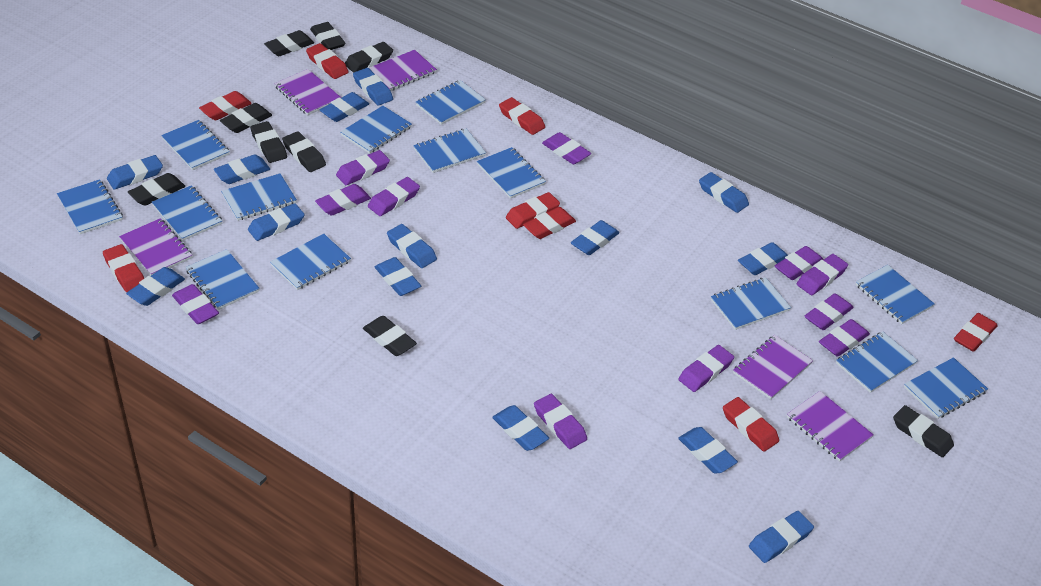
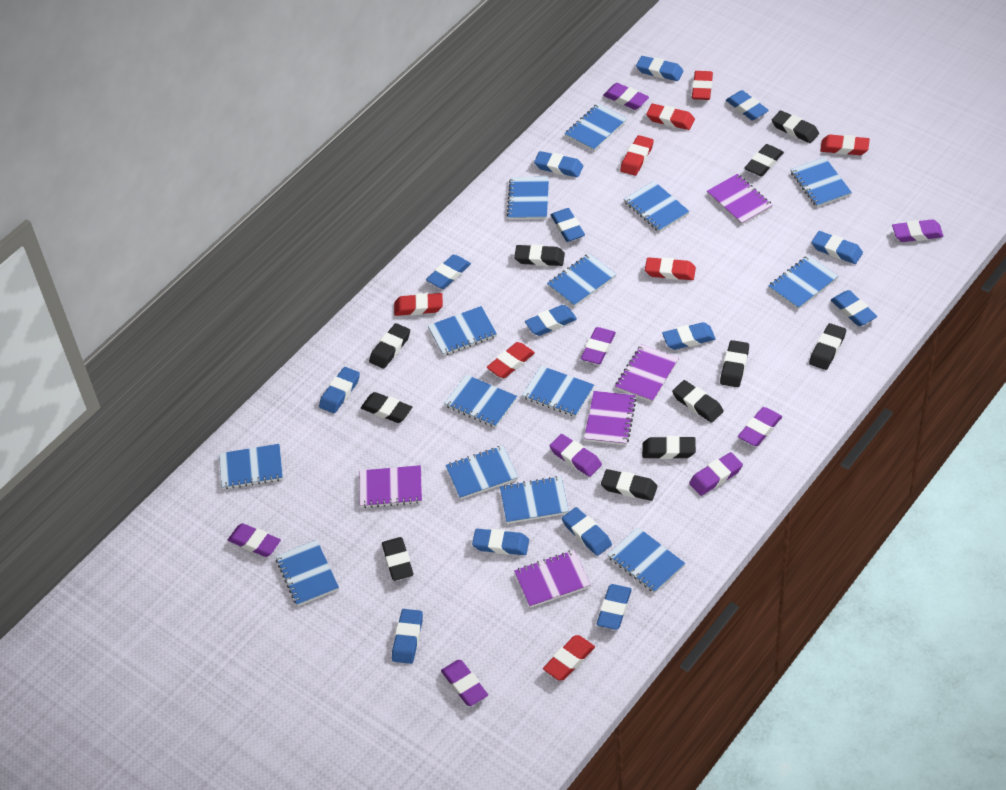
black eraser: 9 -> 11
purple eraser: 11 -> 8

